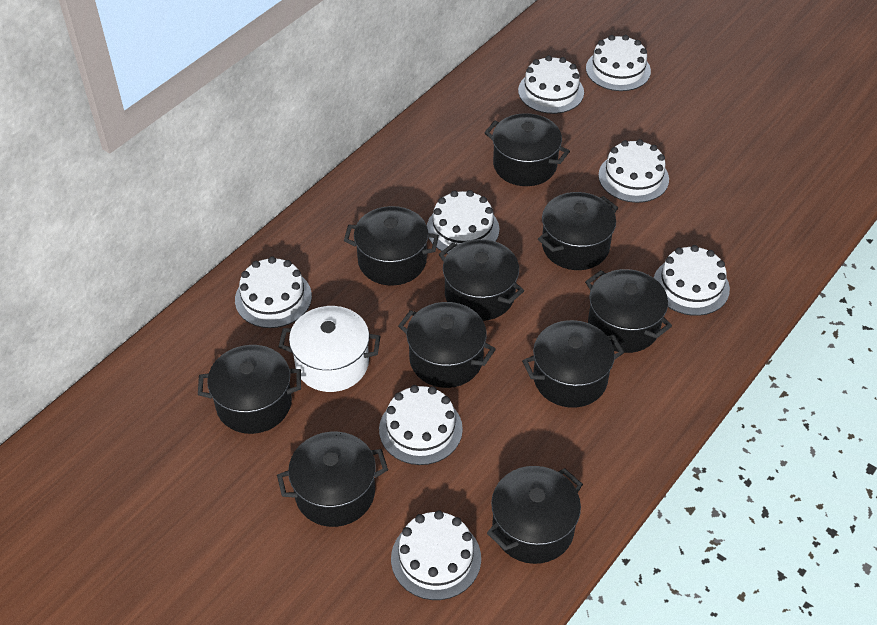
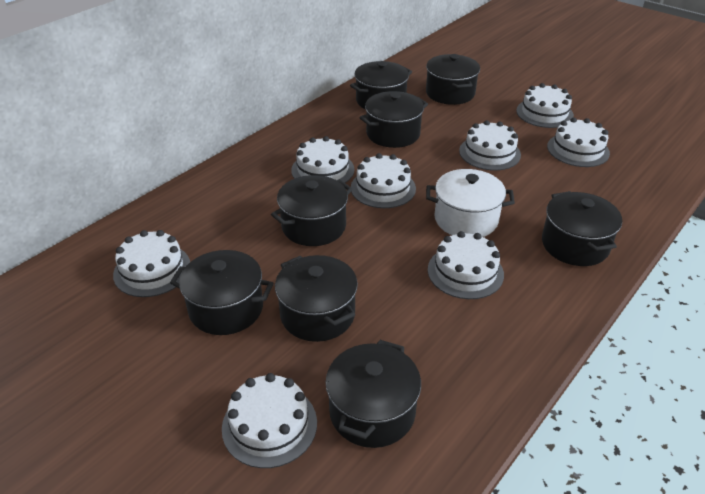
black pot: 10 -> 8

